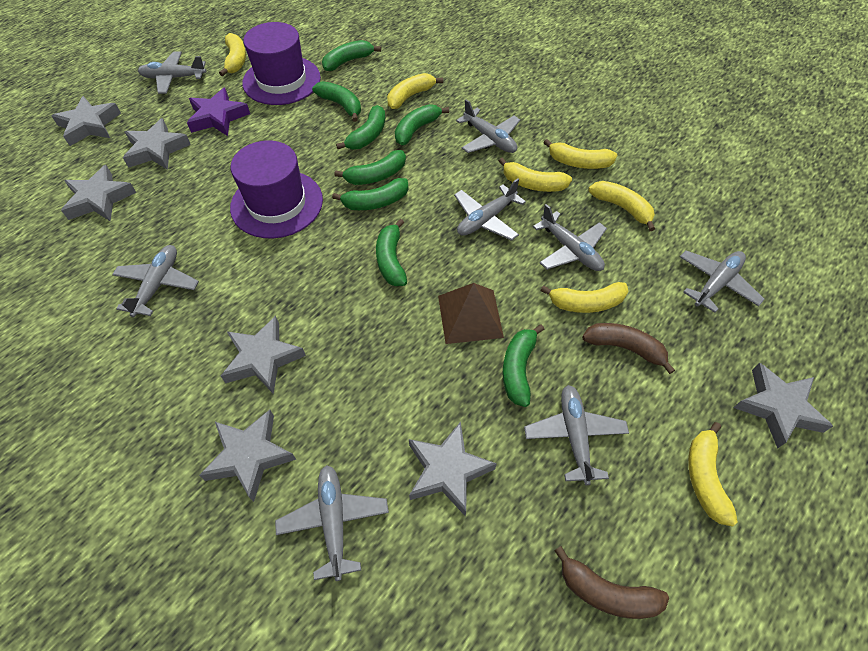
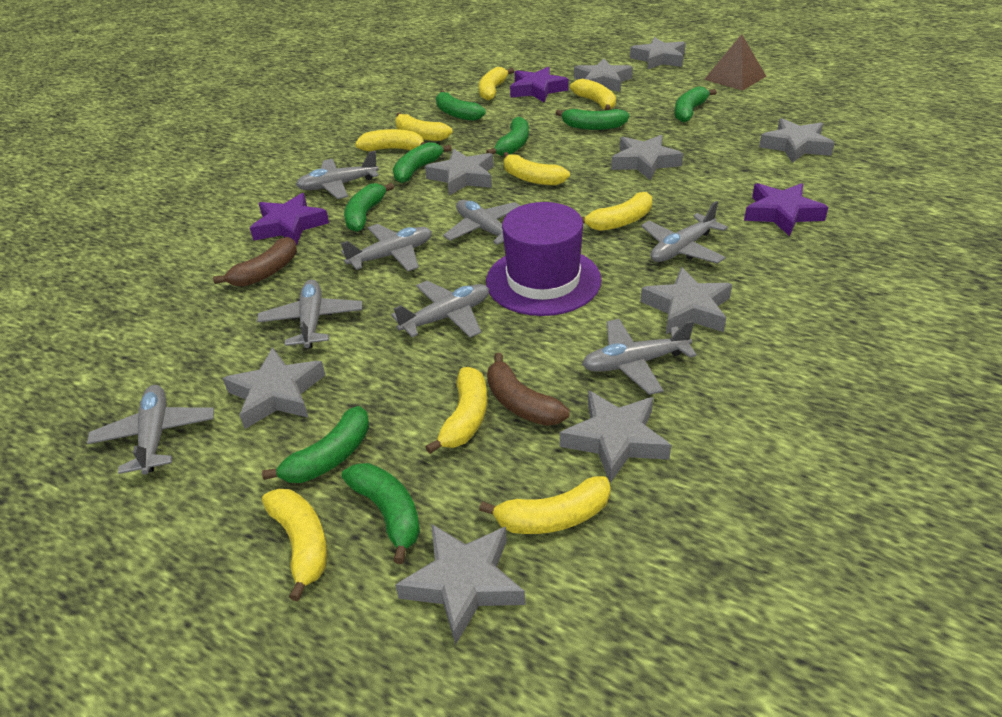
grey star: 7 -> 9
purple hat: 2 -> 1
purple star: 1 -> 3
yellow banana: 7 -> 9

